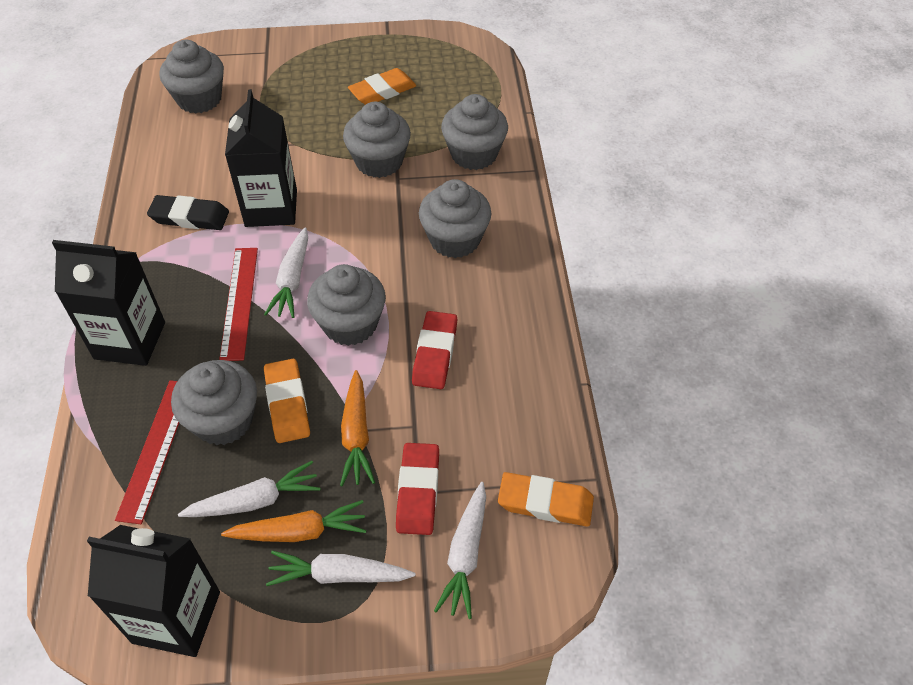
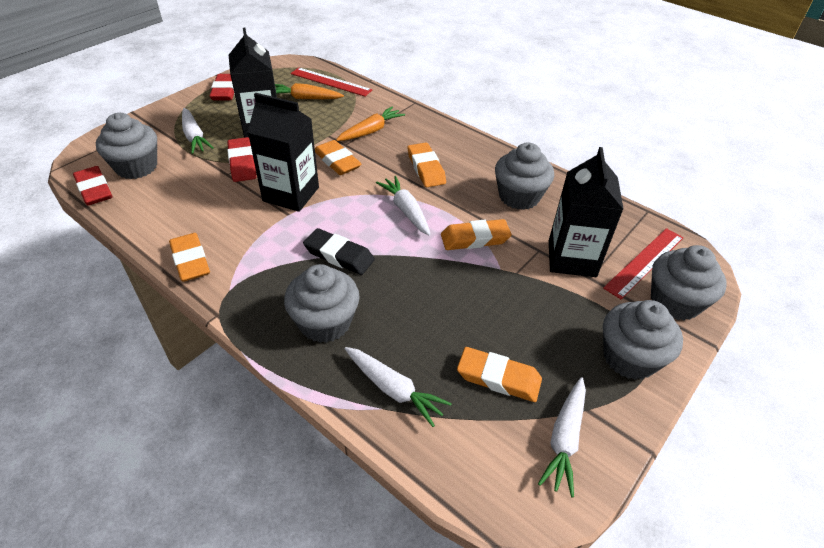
grey cupcake: 6 -> 5
orange eraser: 3 -> 5
red eraser: 2 -> 3

